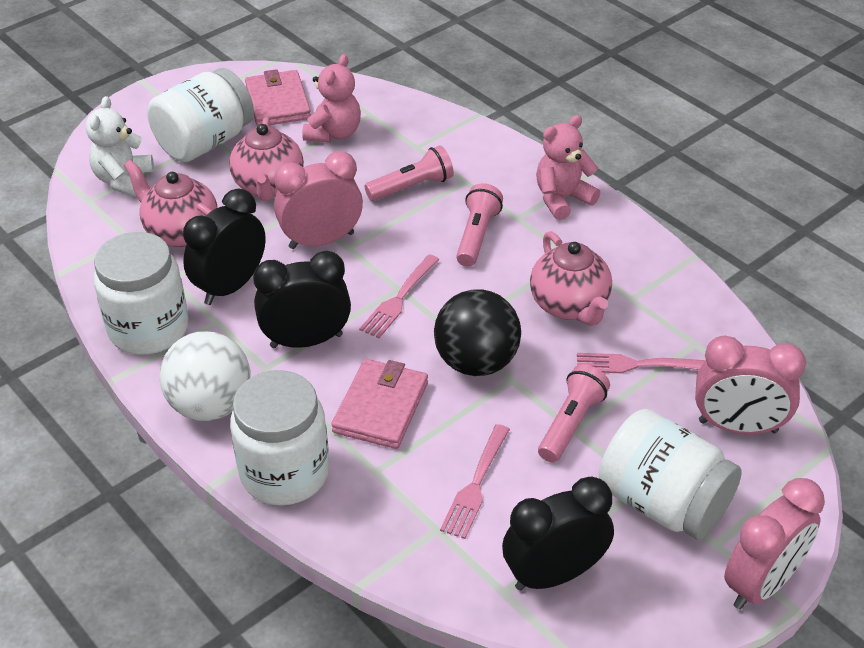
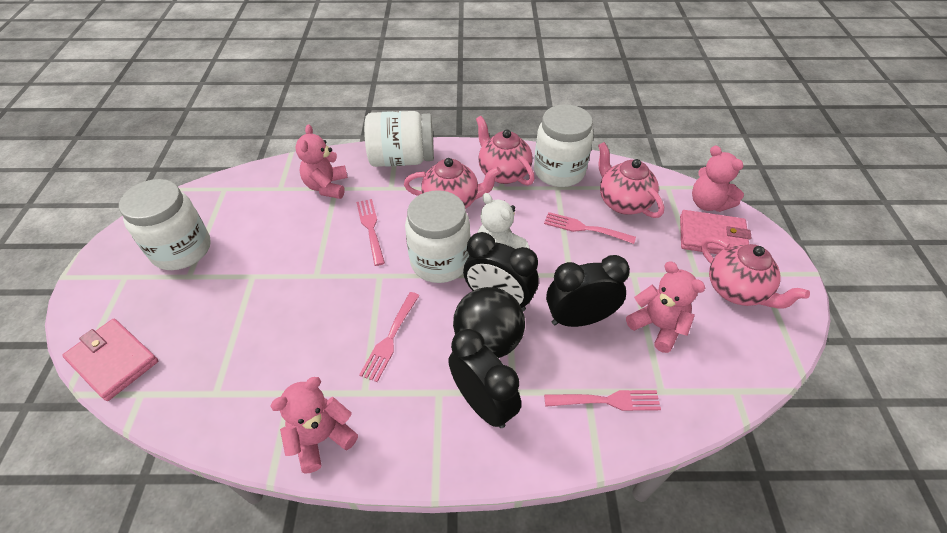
pink clock: 3 -> 0
pink flashlight: 3 -> 0
pink fork: 3 -> 4
pink teapot: 3 -> 4
pink teddy bear: 2 -> 4
white ball: 1 -> 0

